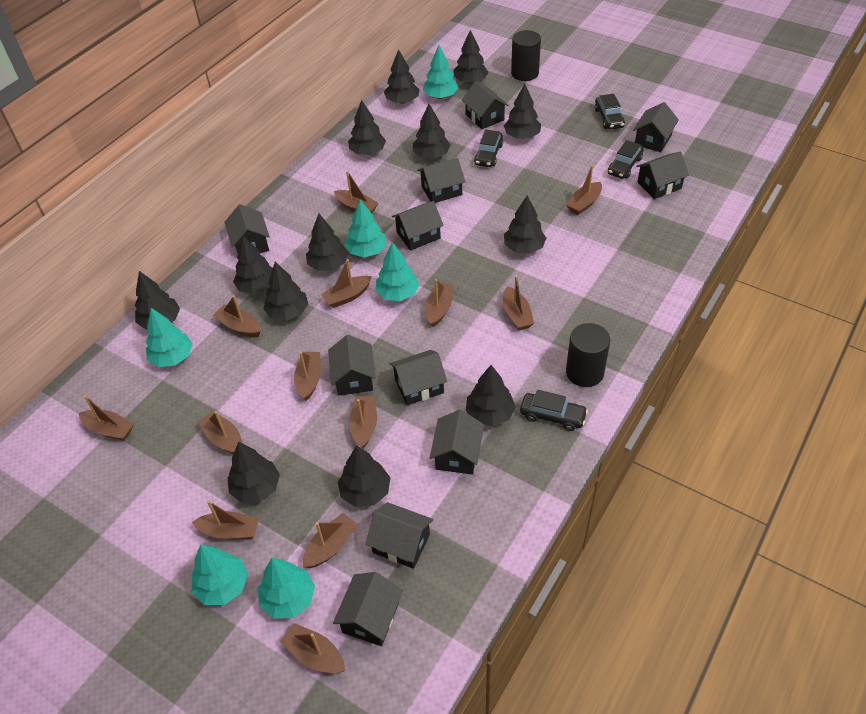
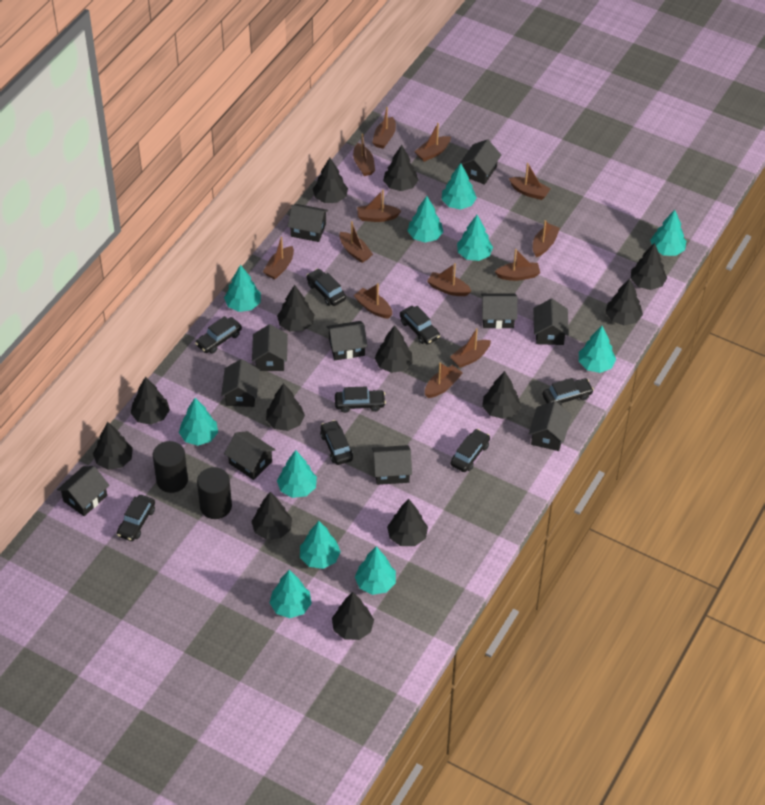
black car: 4 -> 8
turquoise tree: 6 -> 11

